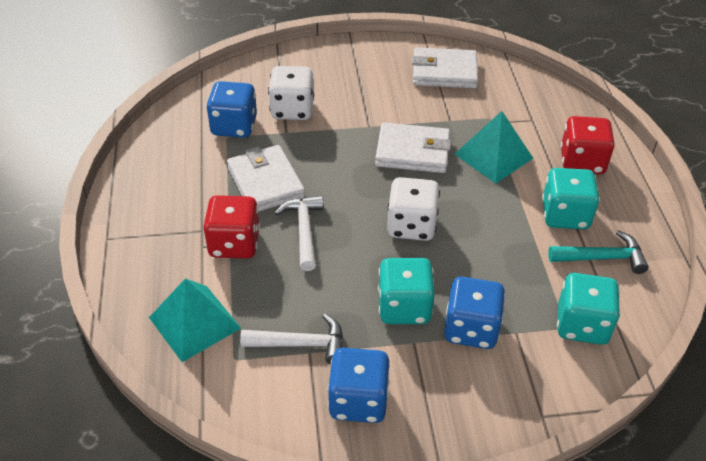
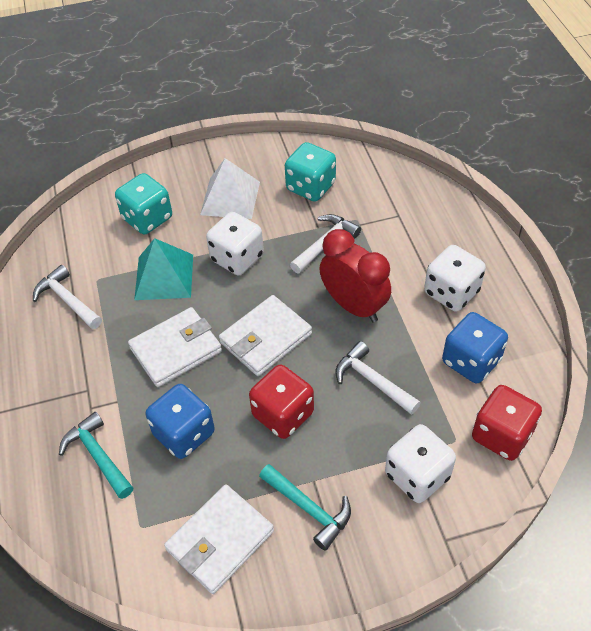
blue dice: 3 -> 2
red clock: 0 -> 1
turquoise dice: 3 -> 2
turquoise hammer: 1 -> 2
turquoise pyramid: 2 -> 1
white dice: 2 -> 3
white hammer: 2 -> 3
white pyramid: 0 -> 1

